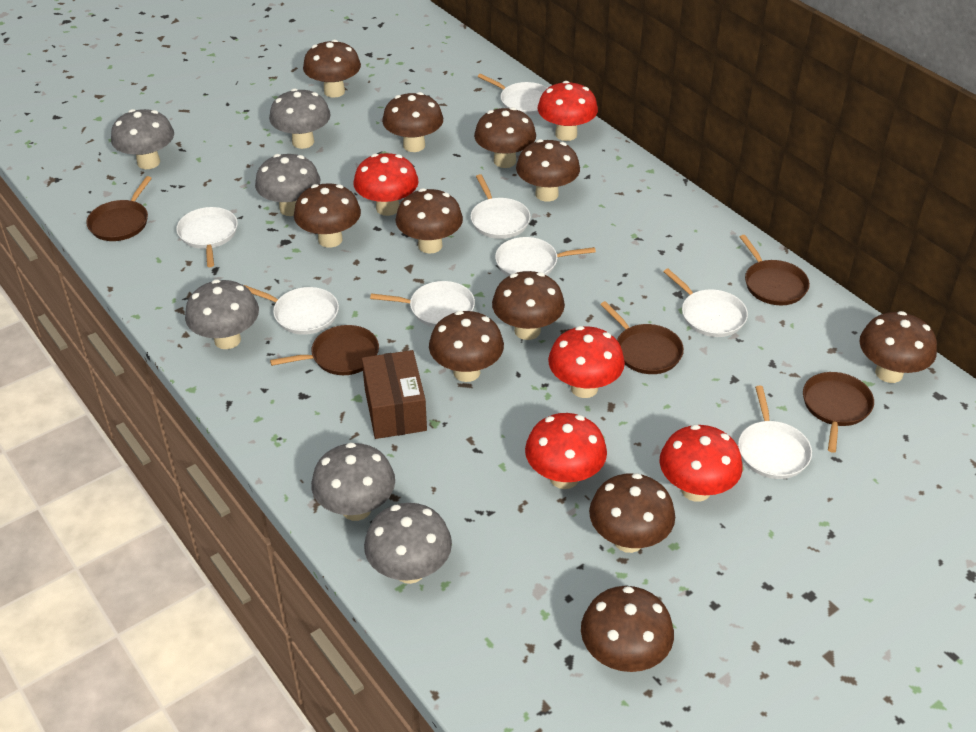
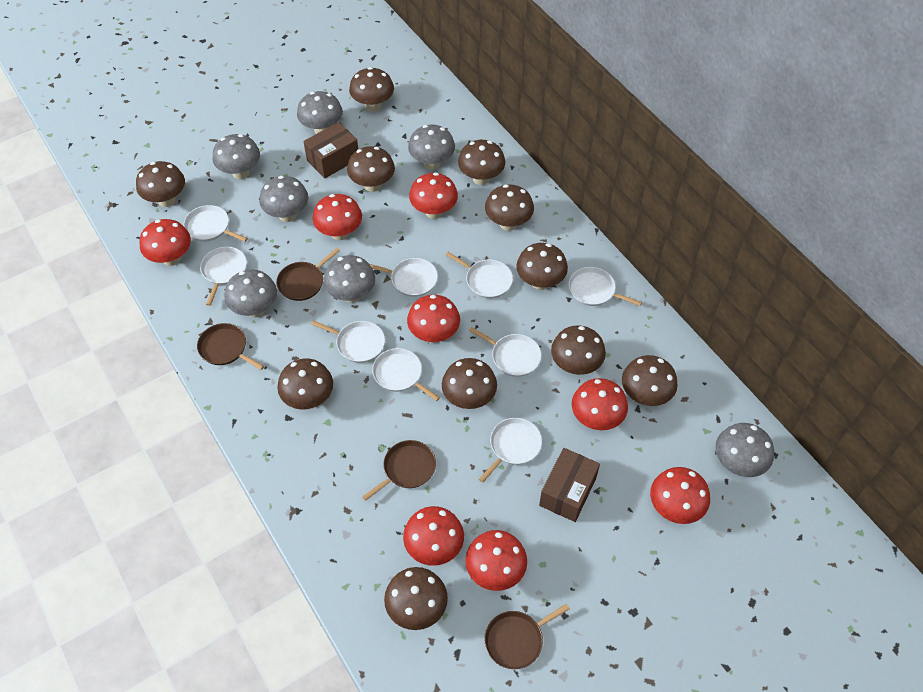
brown box: 1 -> 2
brown pan: 5 -> 4
grey mushroom: 6 -> 7
red mushroom: 5 -> 8
white pan: 8 -> 9

